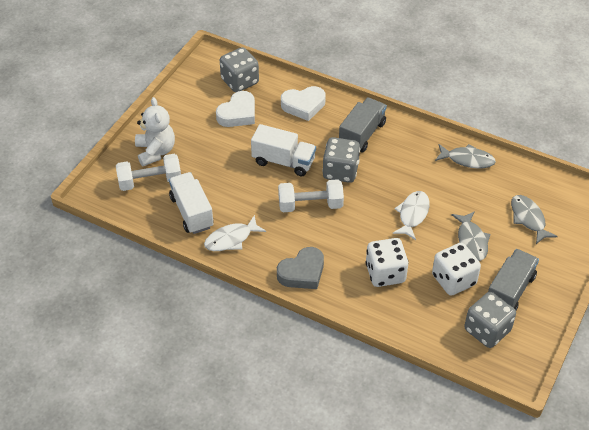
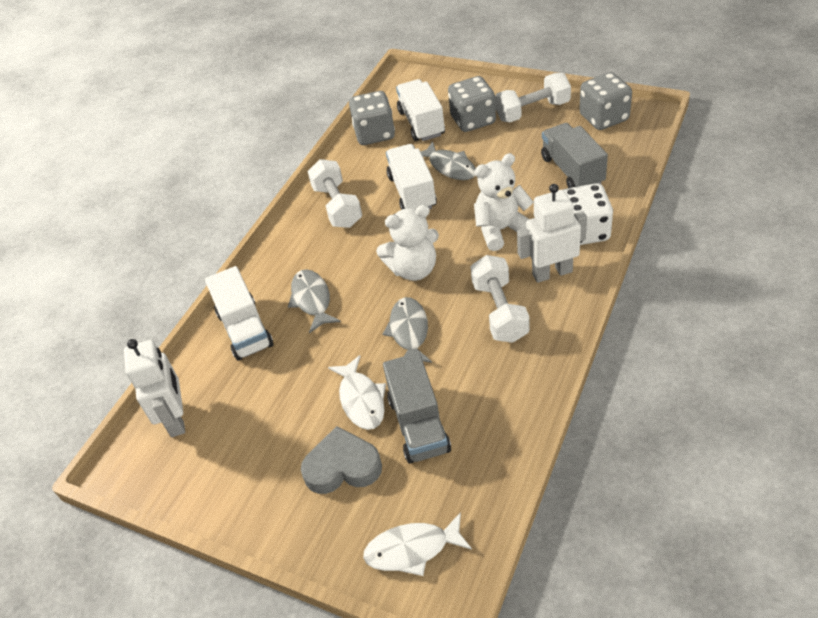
white dice: 2 -> 1
white dumbbell: 2 -> 3
white heart: 2 -> 0
white robot: 0 -> 2
white teddy bear: 1 -> 2
white truck: 2 -> 3

